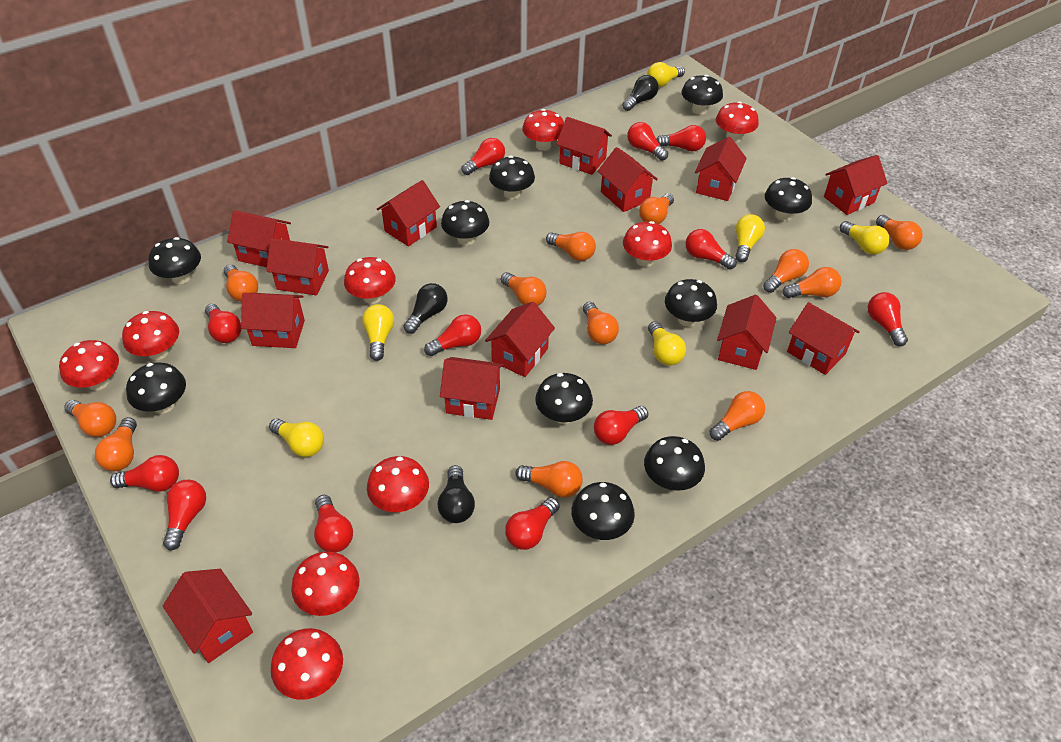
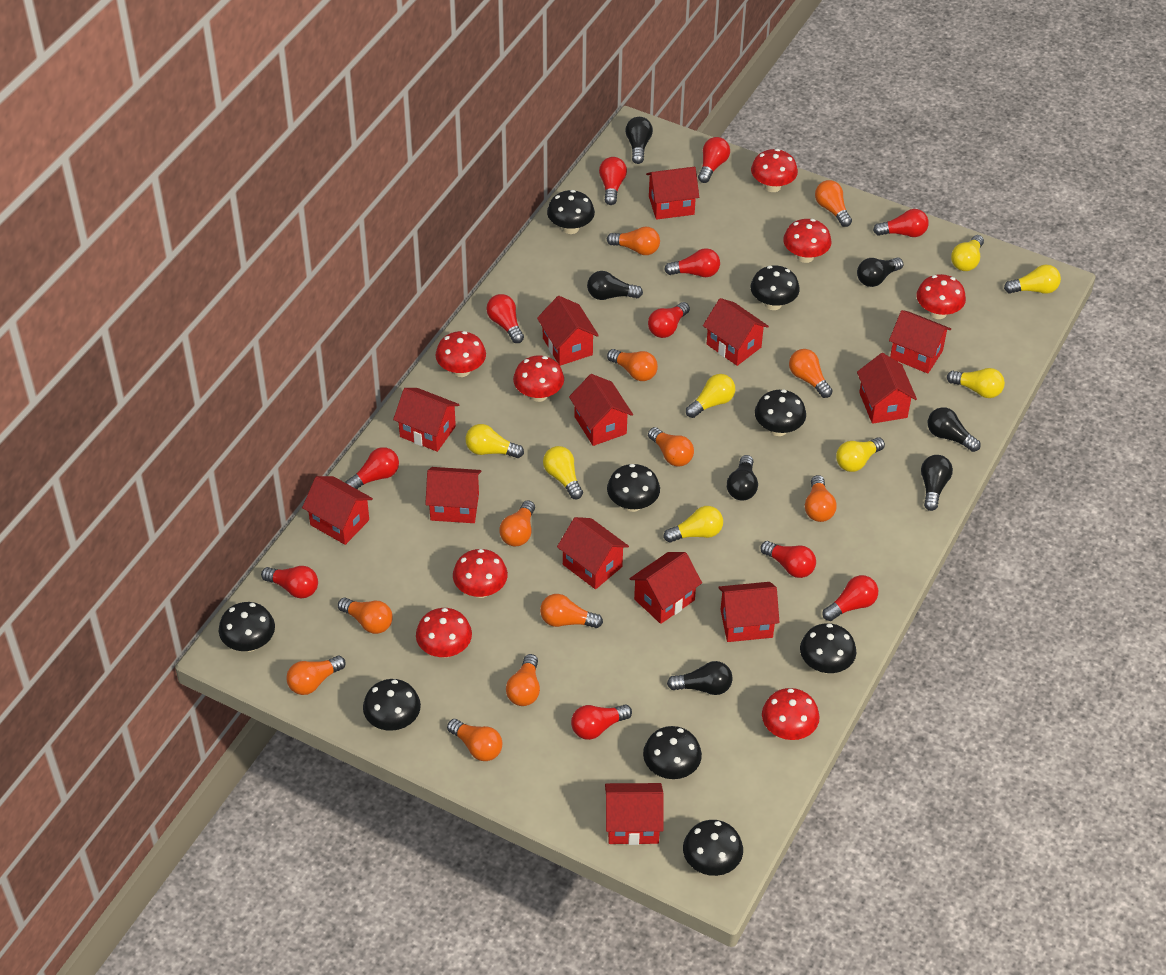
black light bulb: 3 -> 7
black mushroom: 10 -> 9
red light bulb: 12 -> 11
red mushroom: 9 -> 8
yellow light bulb: 6 -> 8

